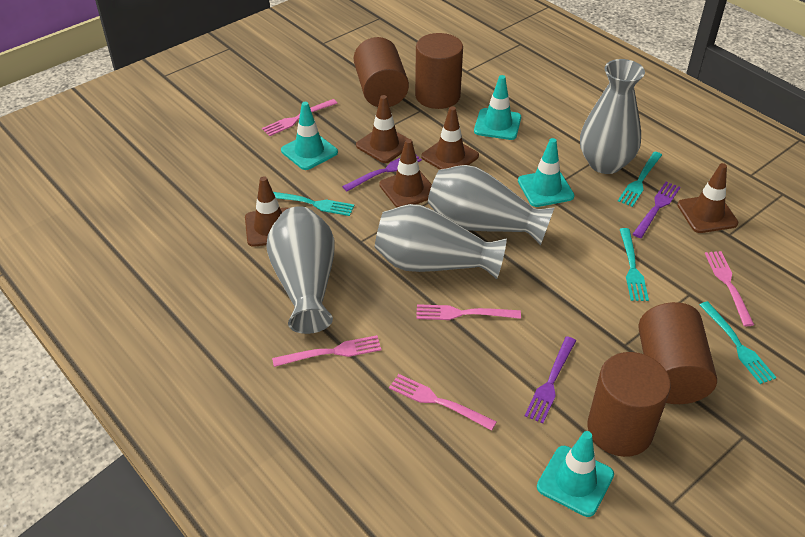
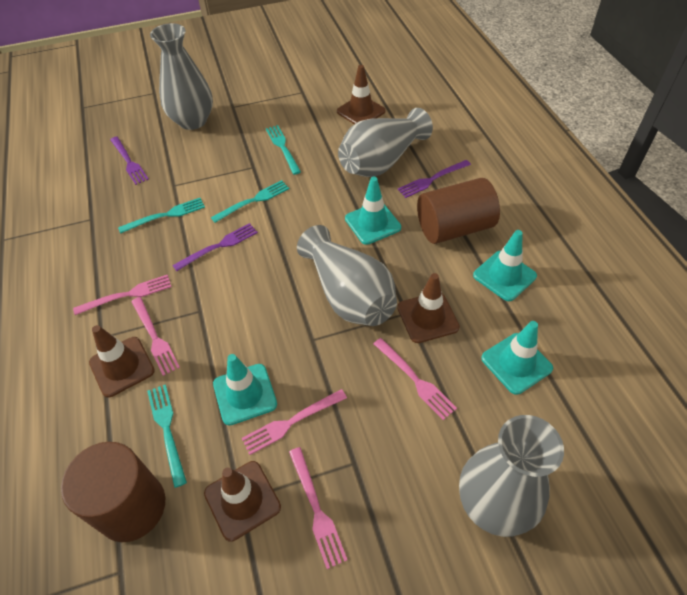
brown cylinder: 4 -> 2
brown traffic cone: 5 -> 4

